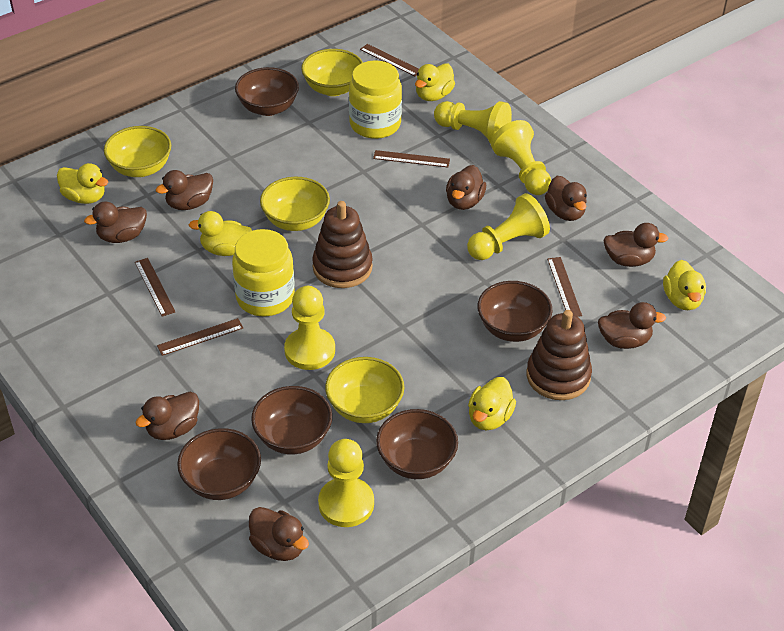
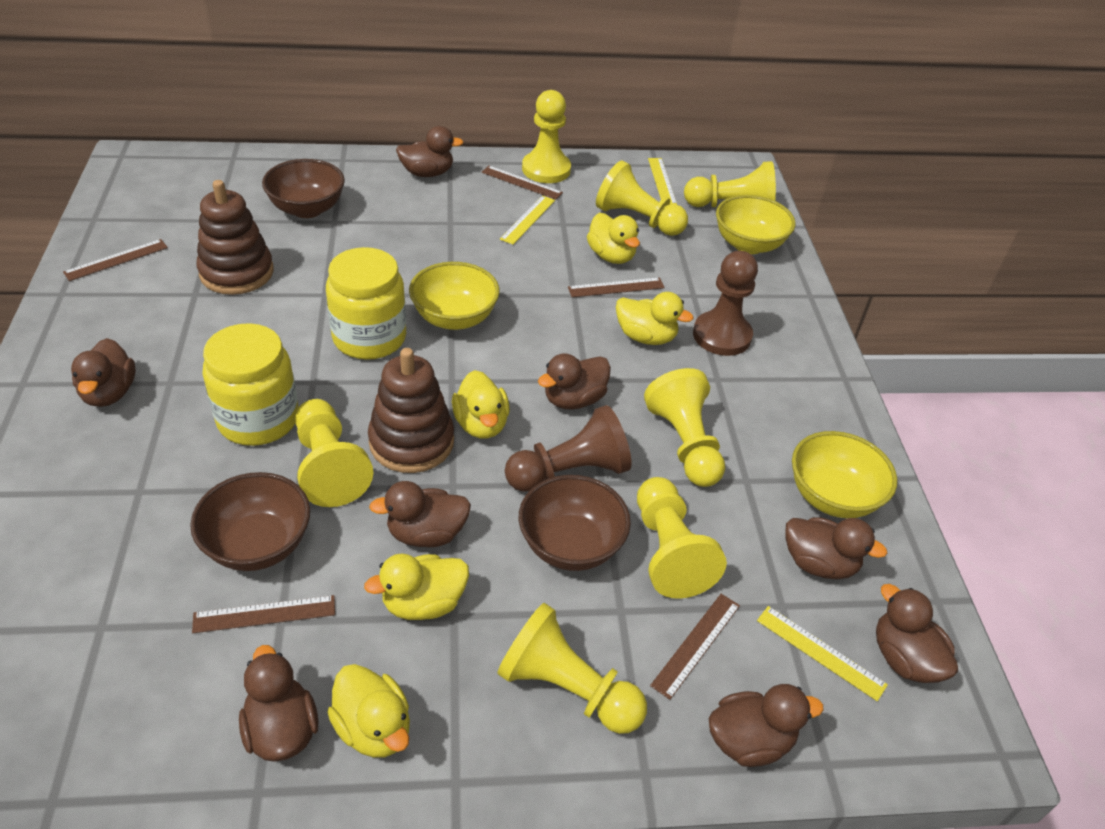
brown bowl: 5 -> 3
brown pawn: 0 -> 2
yellow bowl: 4 -> 3
yellow pawn: 5 -> 7
yellow ruler: 0 -> 3

